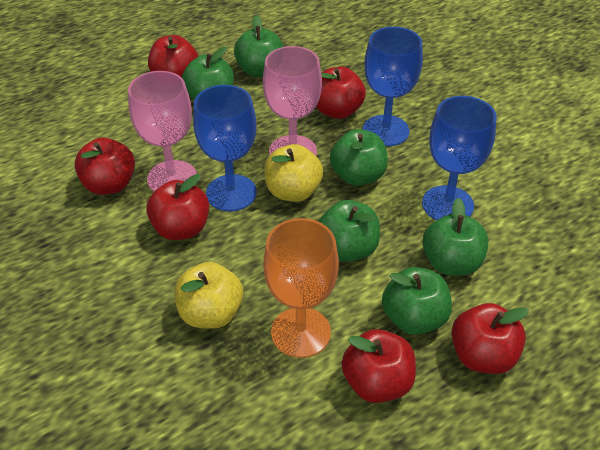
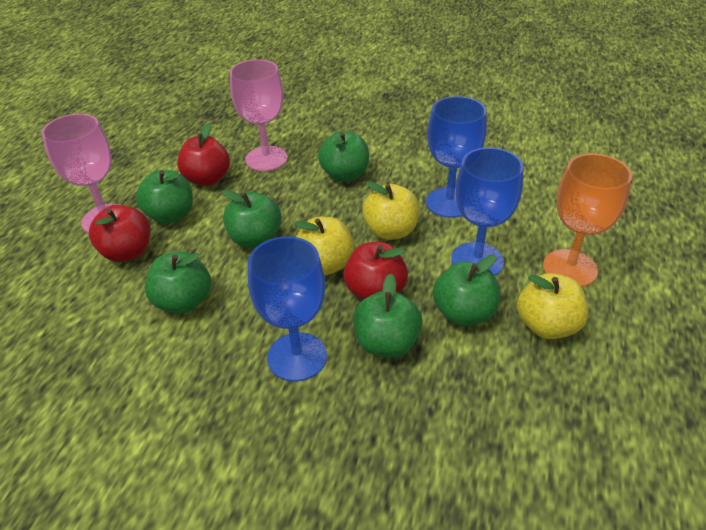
red apple: 6 -> 3
yellow apple: 2 -> 3

